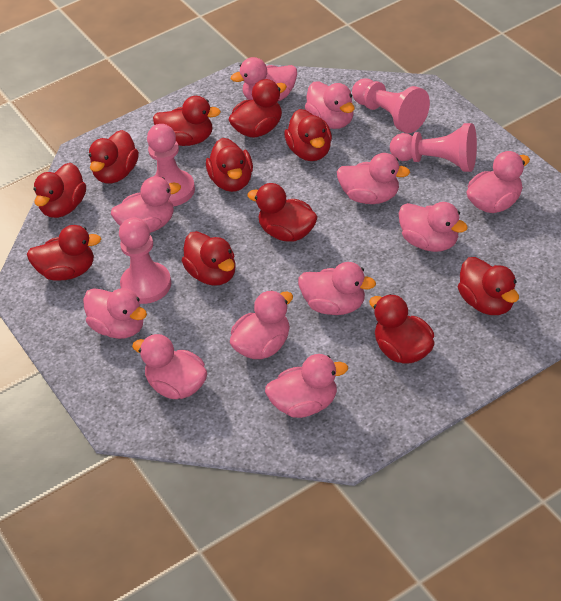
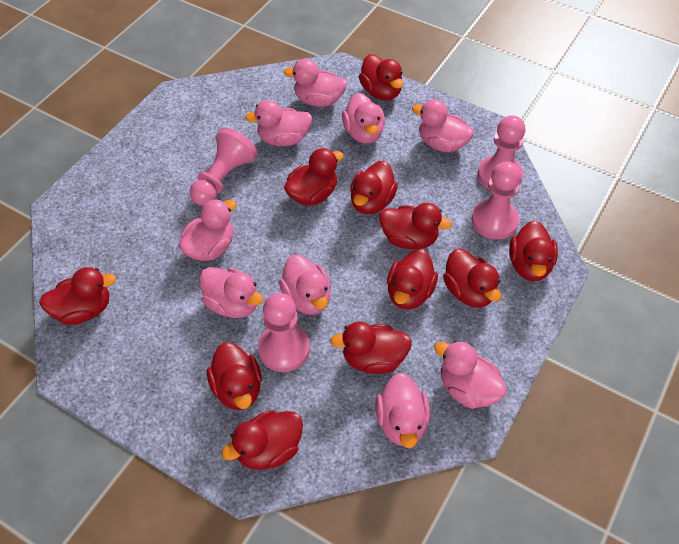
pink duck: 11 -> 9

